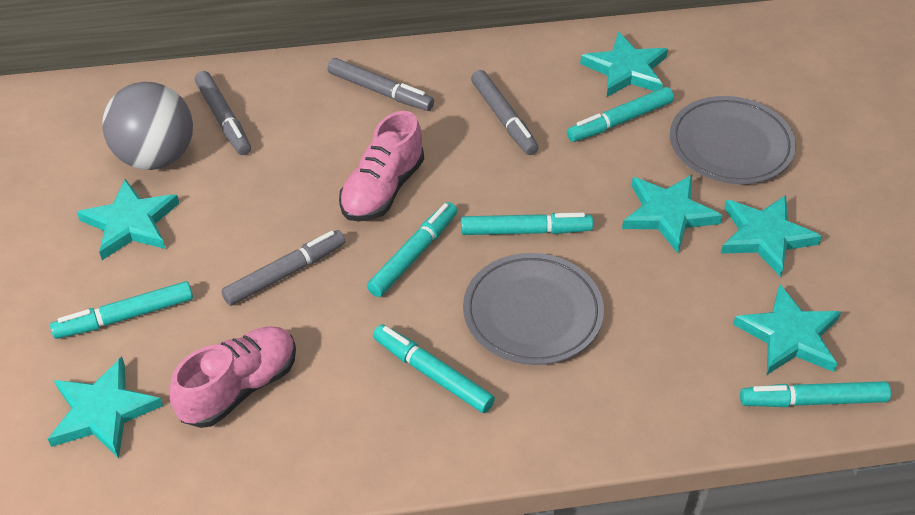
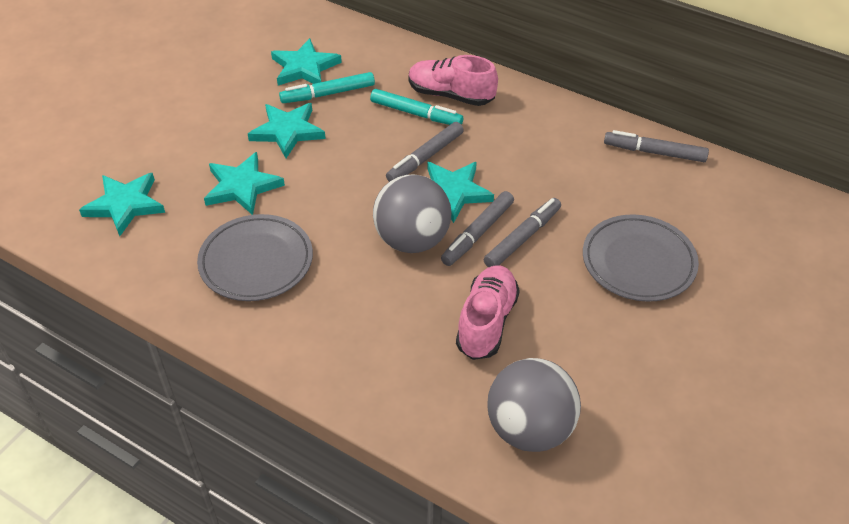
grey ball: 1 -> 2
turquoise marker: 6 -> 2
turquoise star: 6 -> 5

